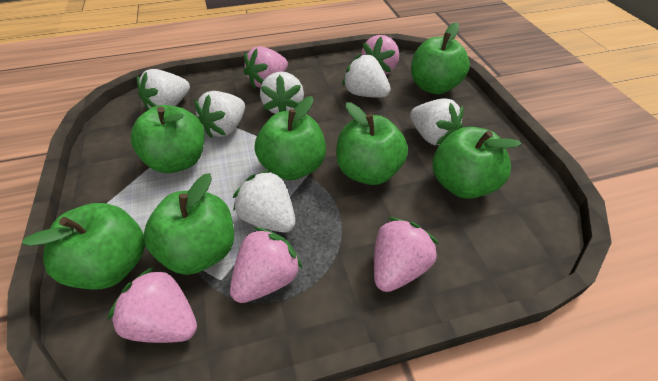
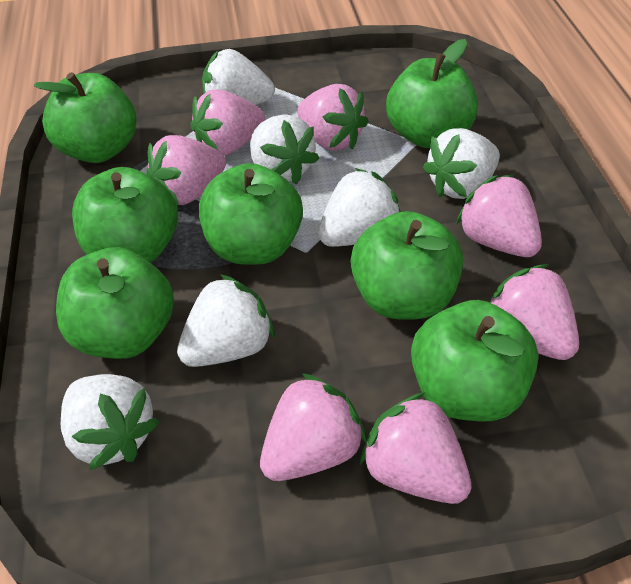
pink strawberry: 5 -> 7

